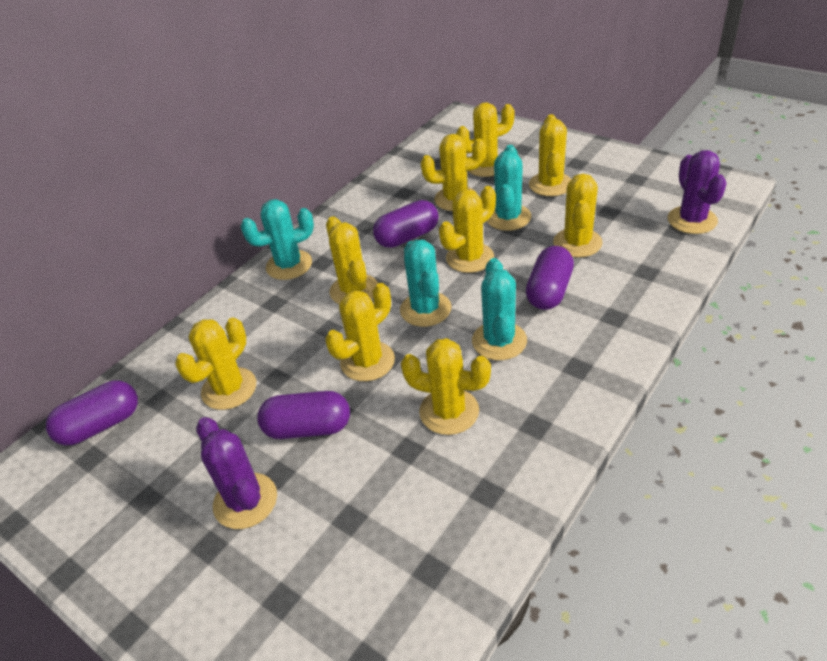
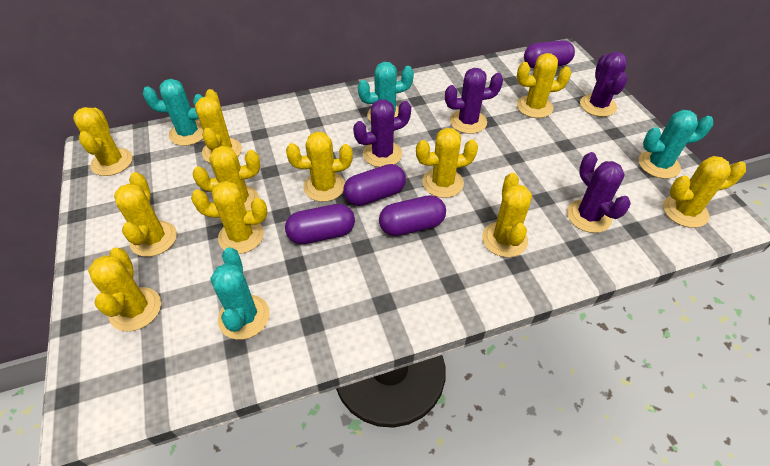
purple cactus: 2 -> 4
yellow cactus: 9 -> 11

